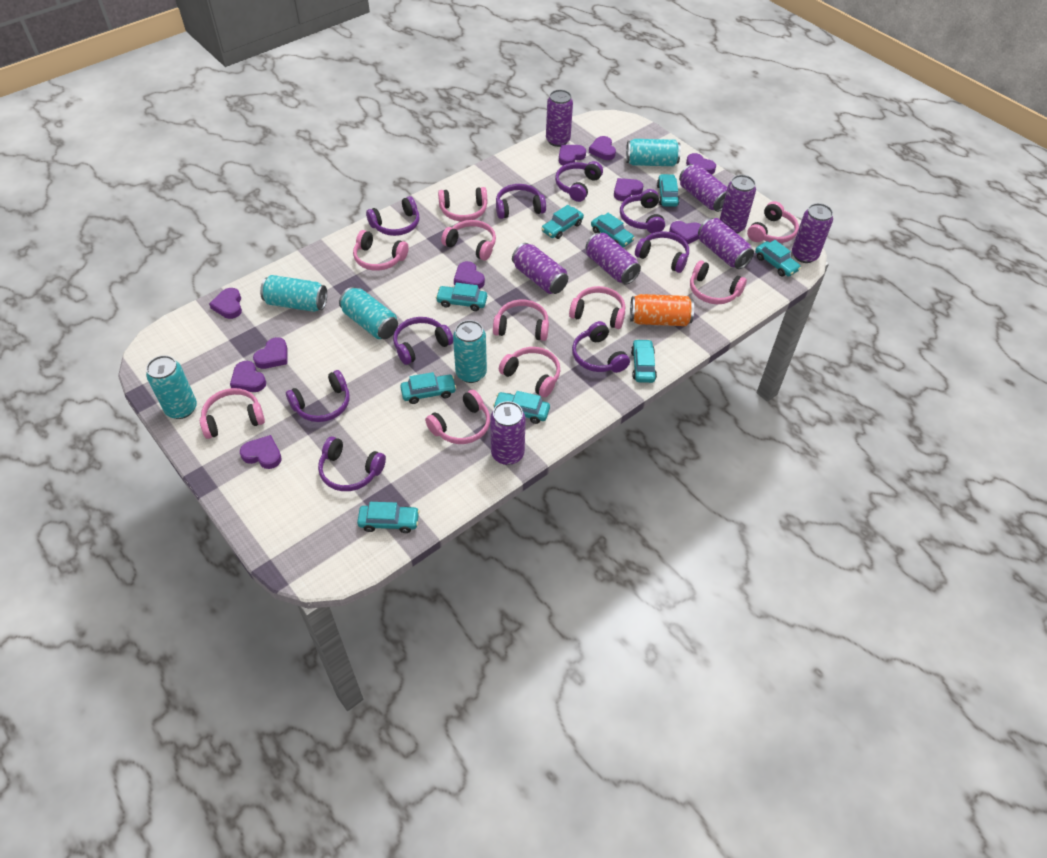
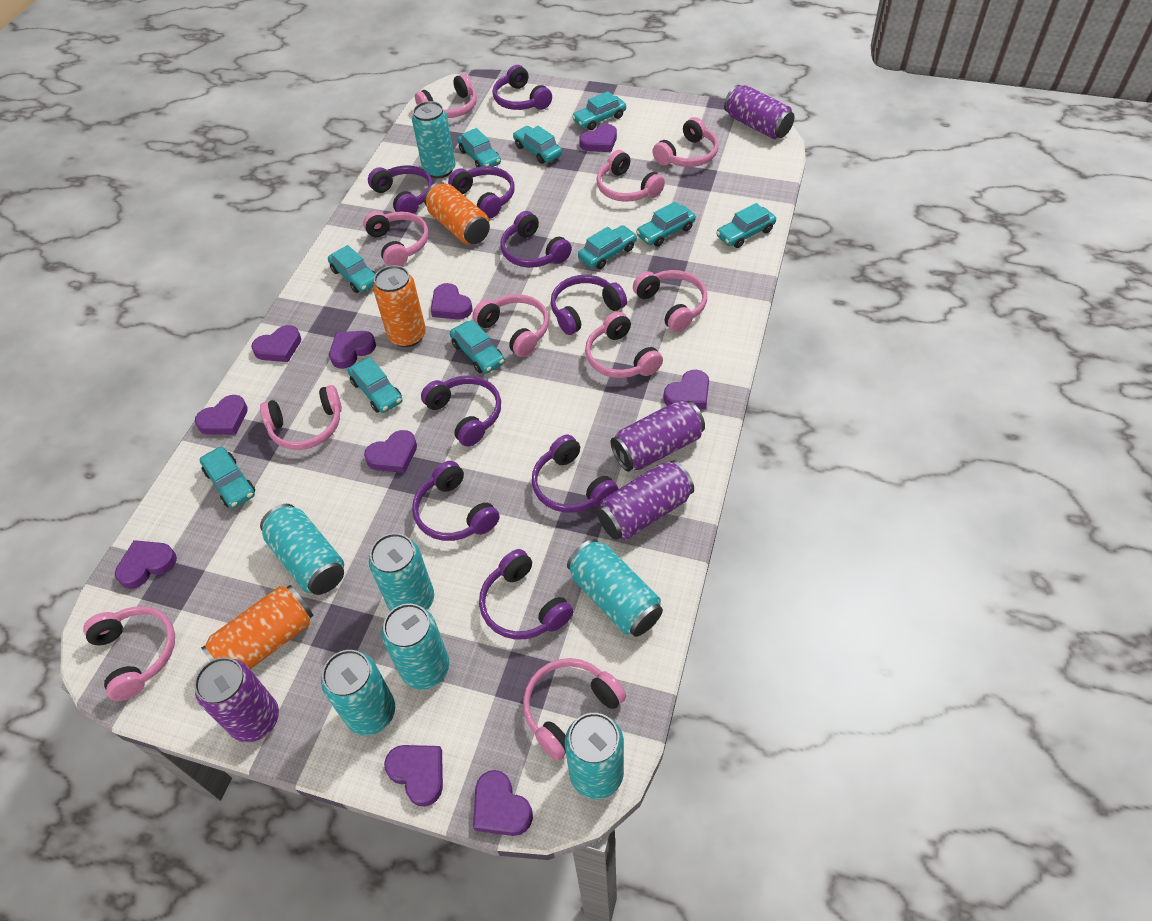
orange can: 1 -> 3
purple can: 8 -> 4
turquoise can: 5 -> 7
turquoise car: 9 -> 10

